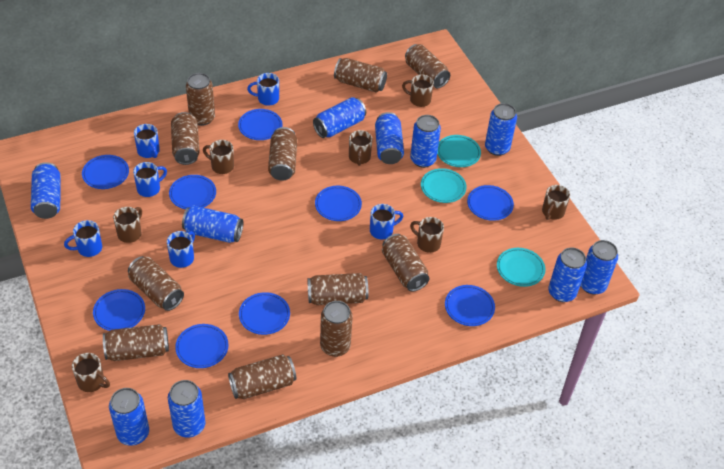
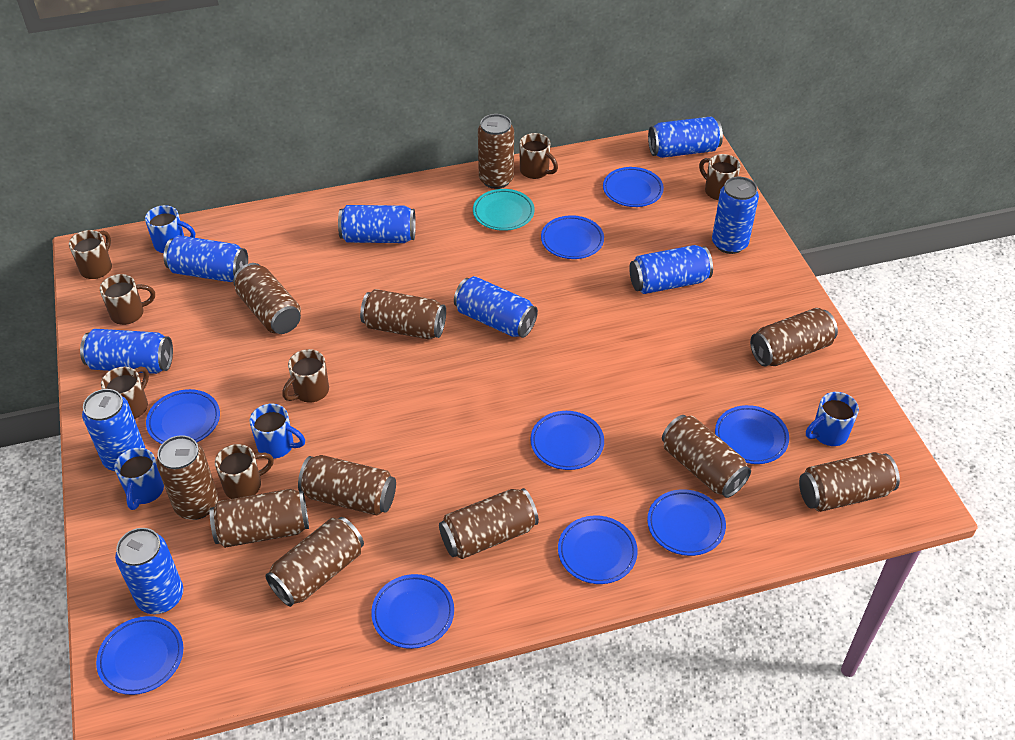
blue can: 10 -> 9
blue mug: 6 -> 4
turquoise plate: 3 -> 1

